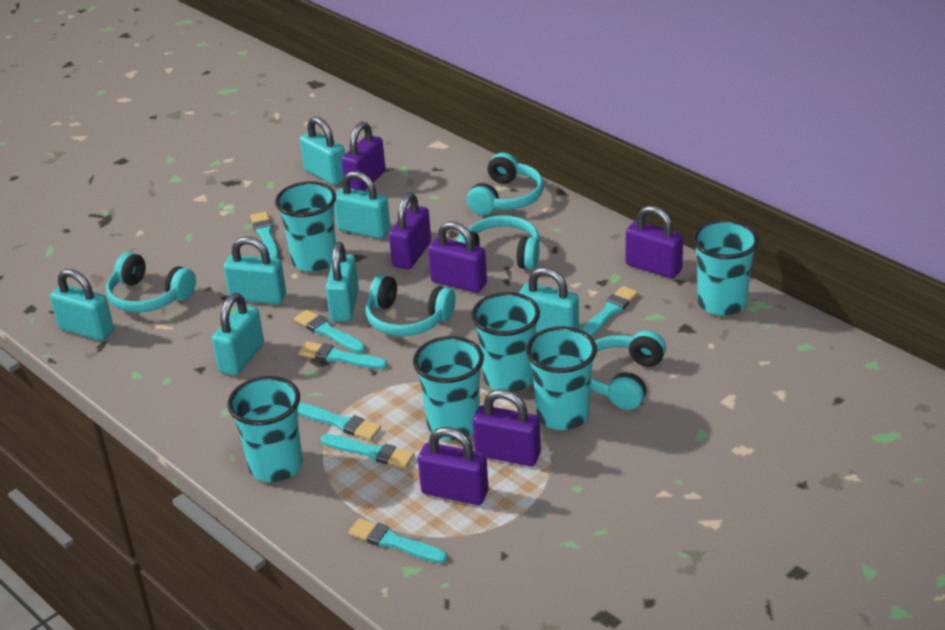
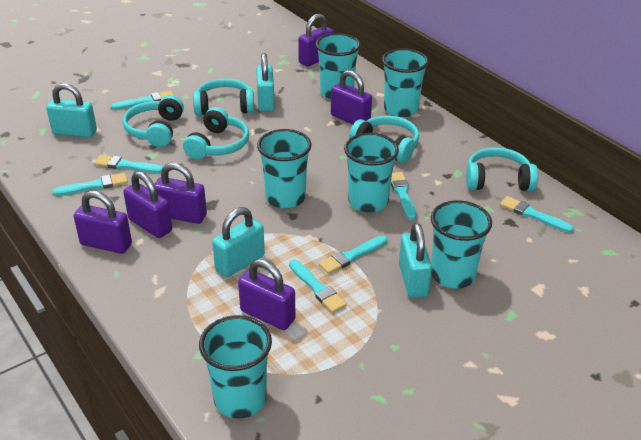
turquoise padlock: 7 -> 4

